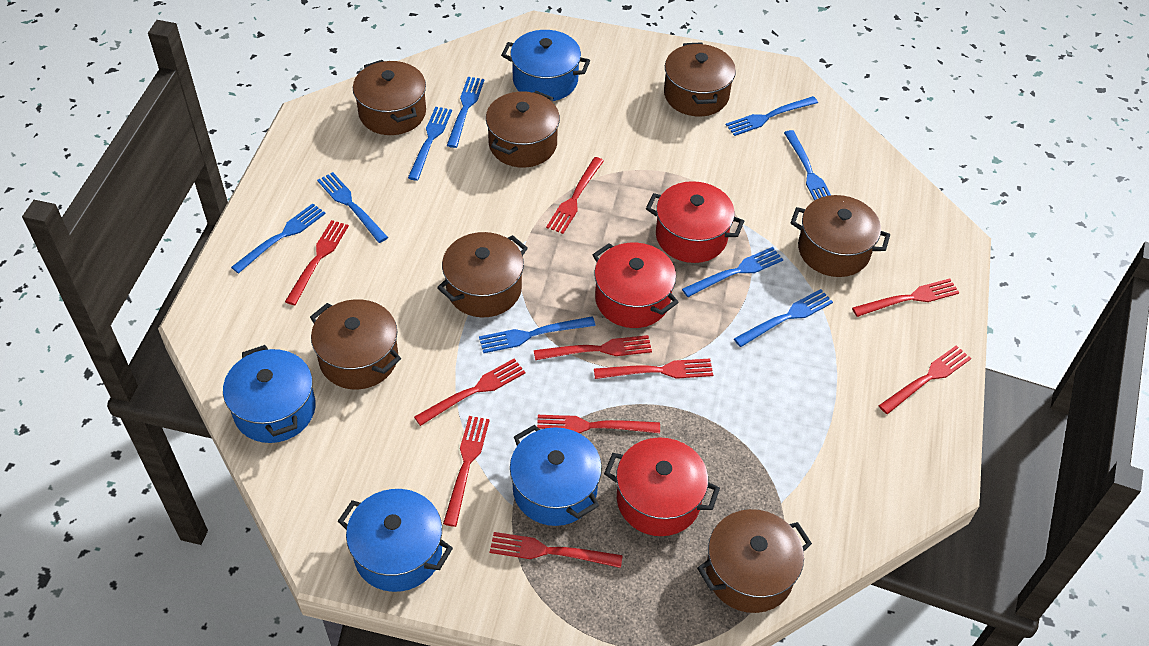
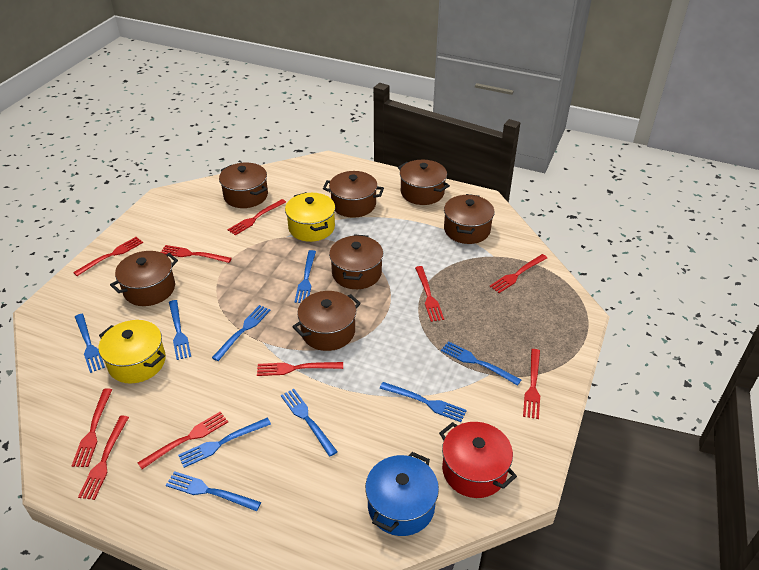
blue pot: 4 -> 1
red pot: 3 -> 1
yellow pot: 0 -> 2

